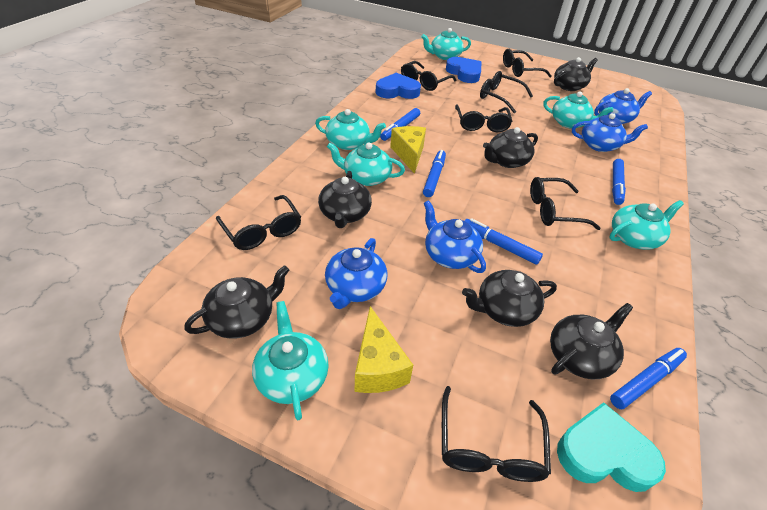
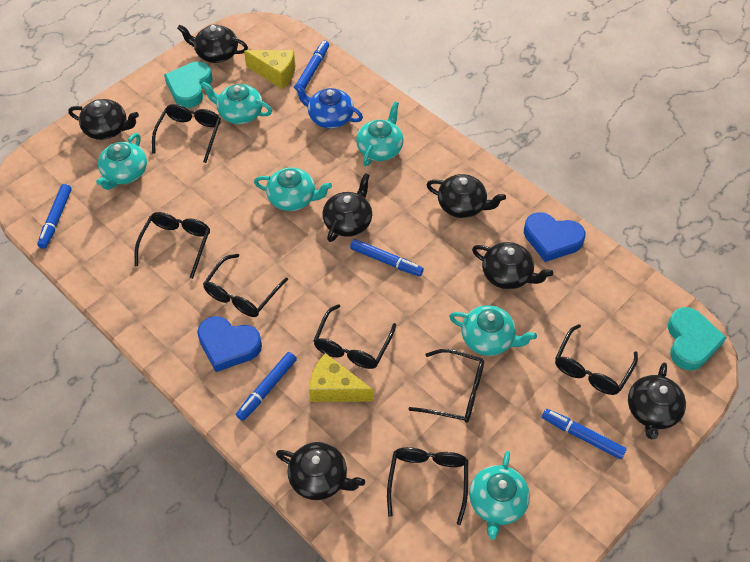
black teapot: 6 -> 7
blue teapot: 4 -> 1
turquoise heart: 1 -> 2

